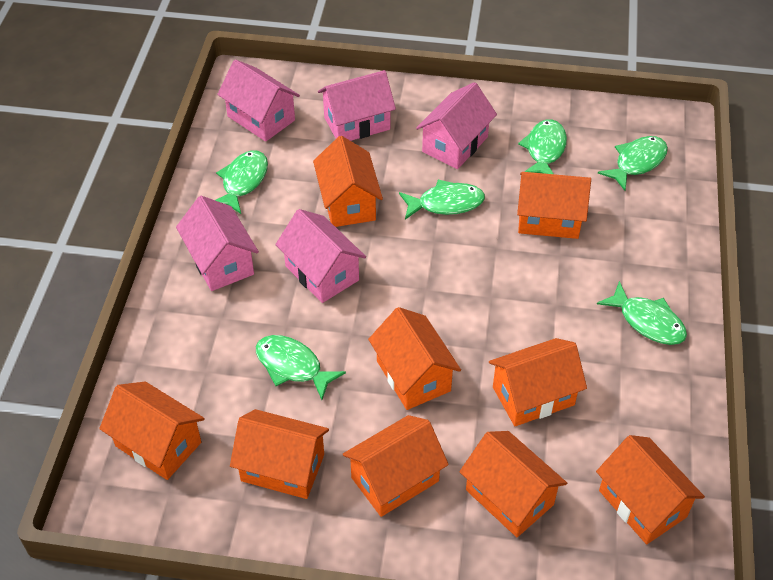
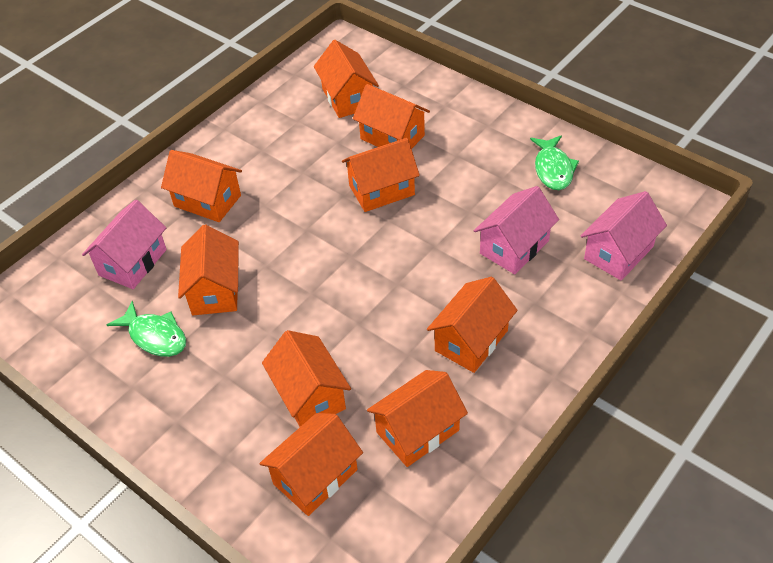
green fish: 6 -> 2
pink house: 5 -> 3

